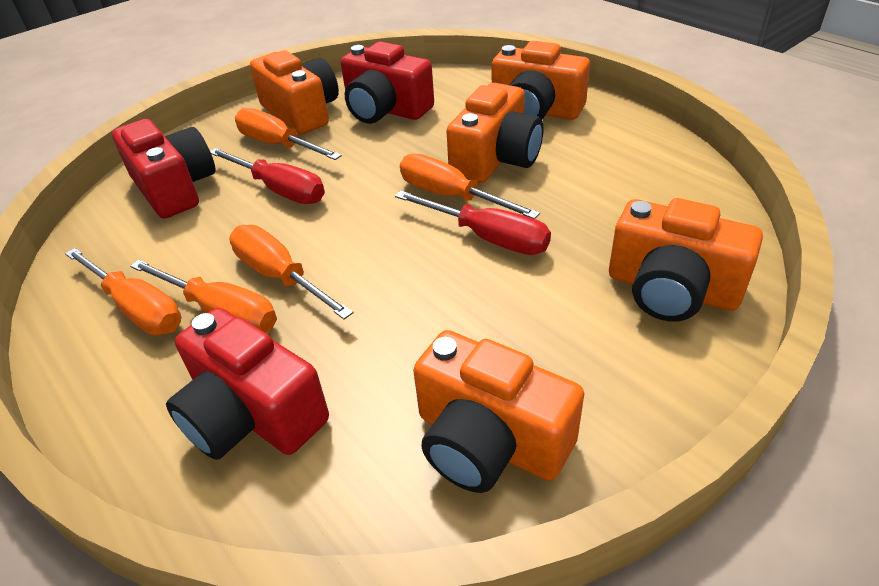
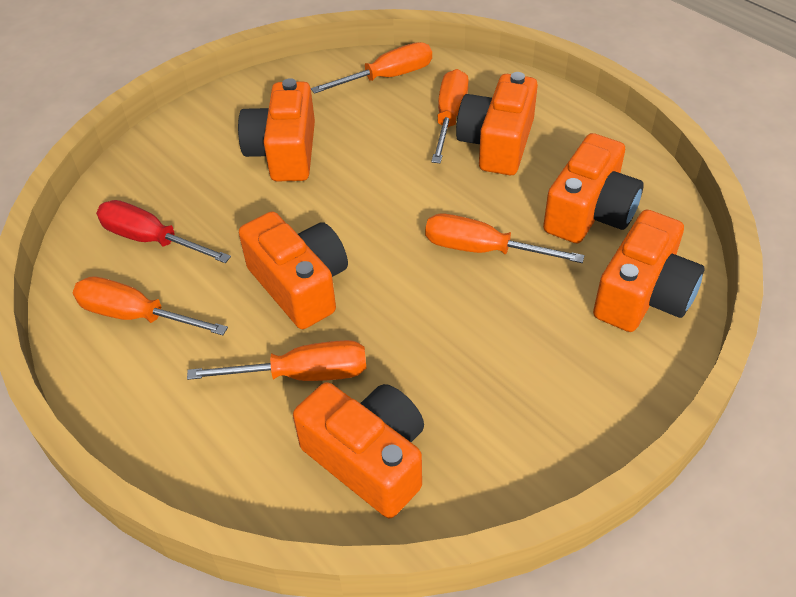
orange camera: 5 -> 6
red camera: 3 -> 0
red screwdriver: 2 -> 1

